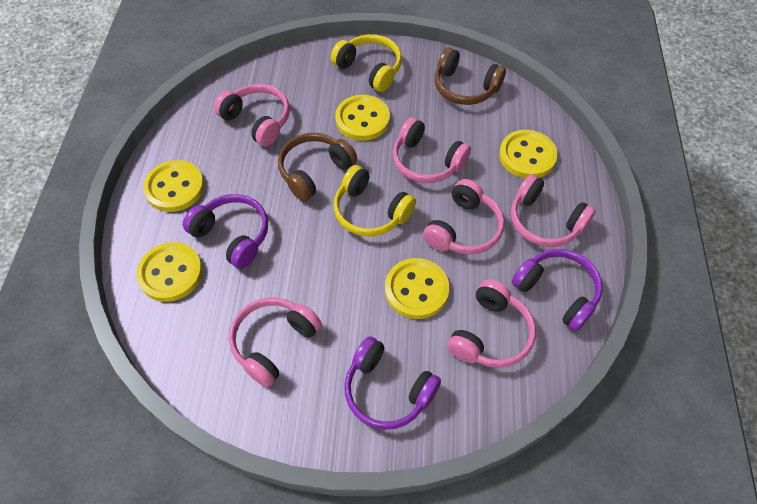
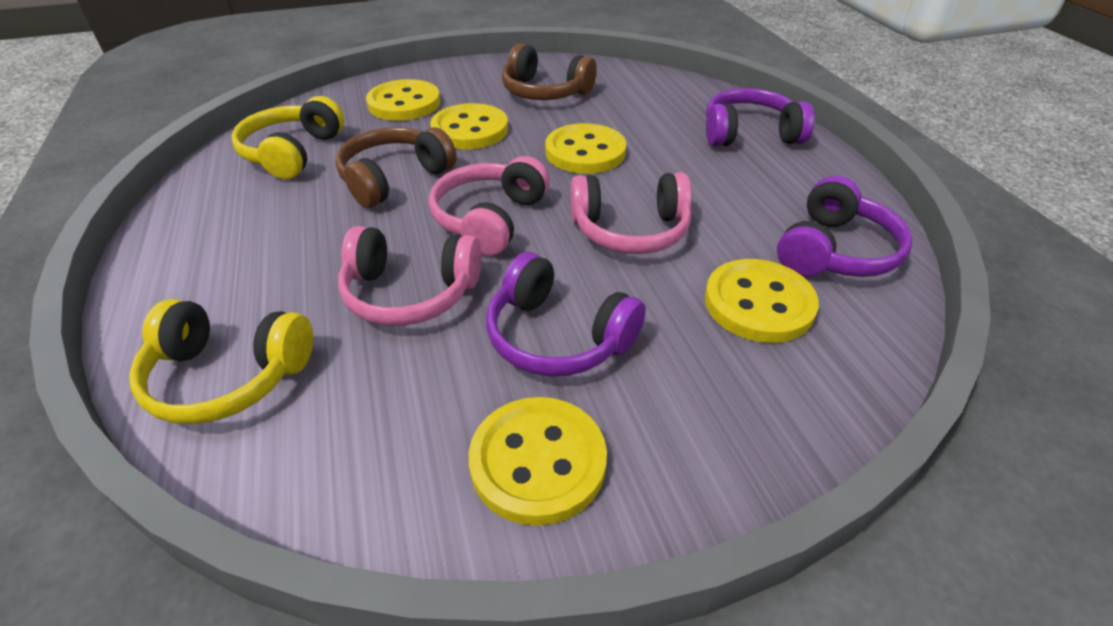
pink headphones: 6 -> 3

